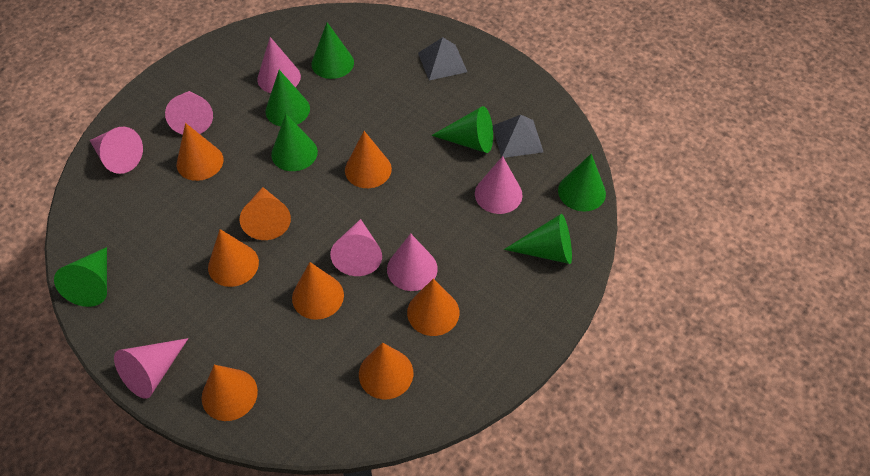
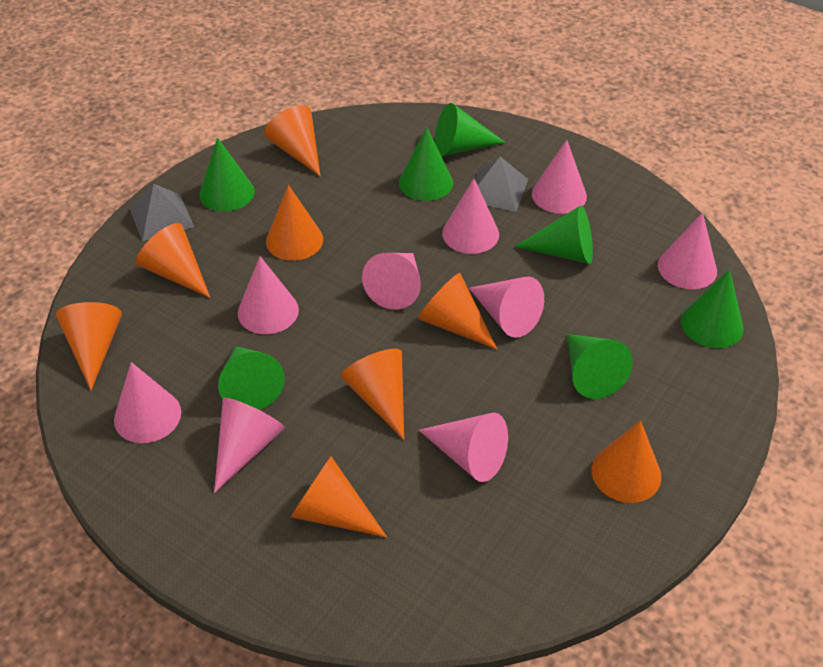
pink cone: 7 -> 9

